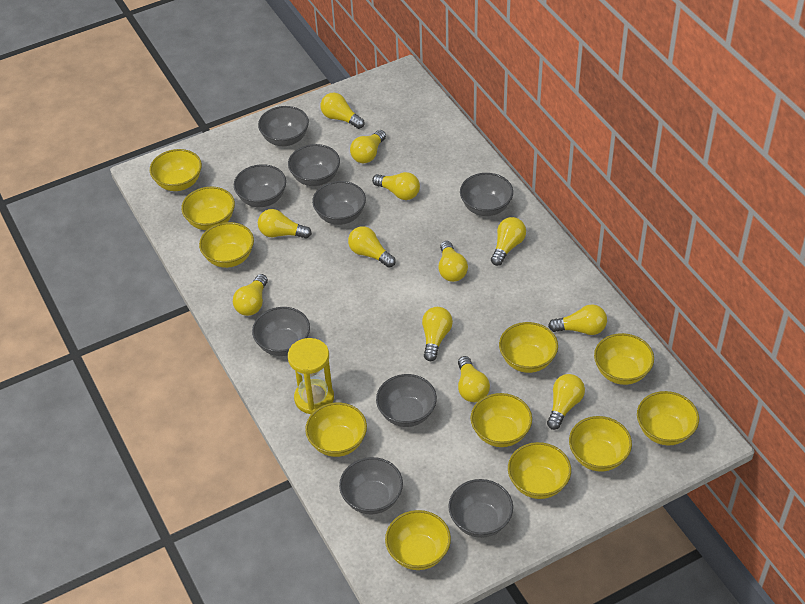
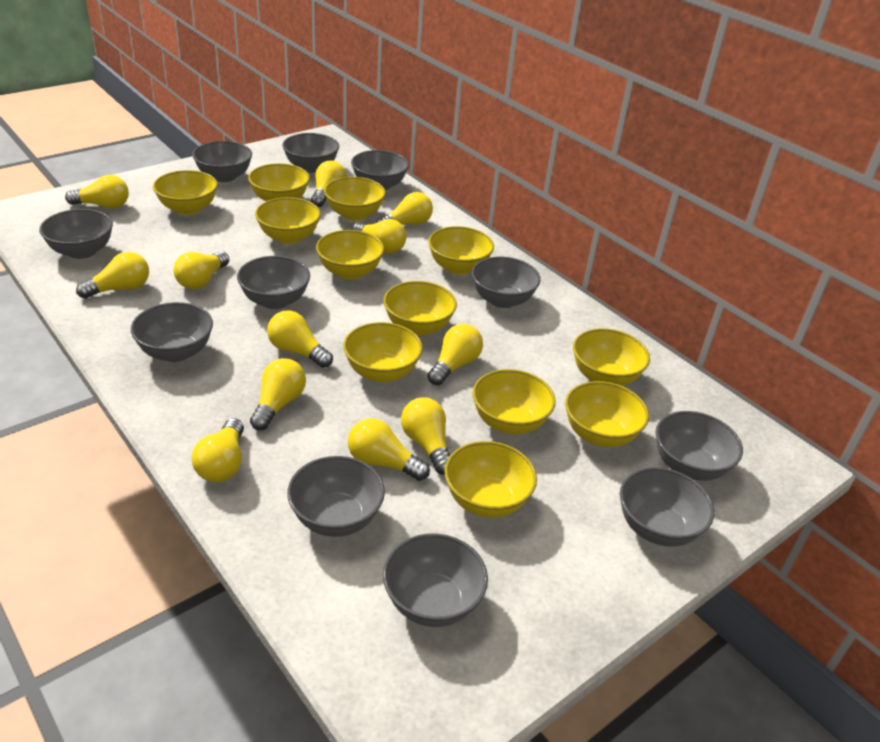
grey bowl: 9 -> 11
yellow bowl: 11 -> 12
yellow hourglass: 1 -> 0

